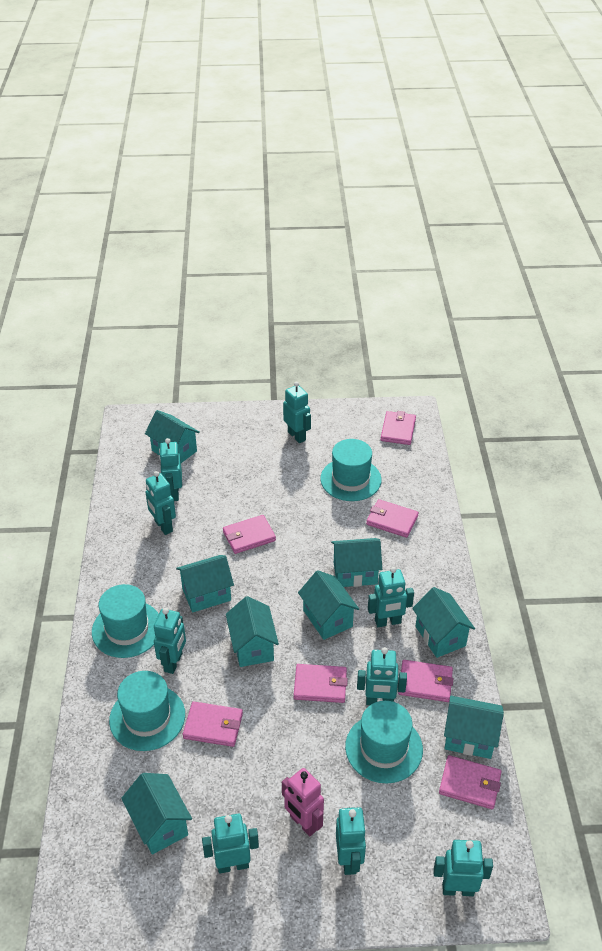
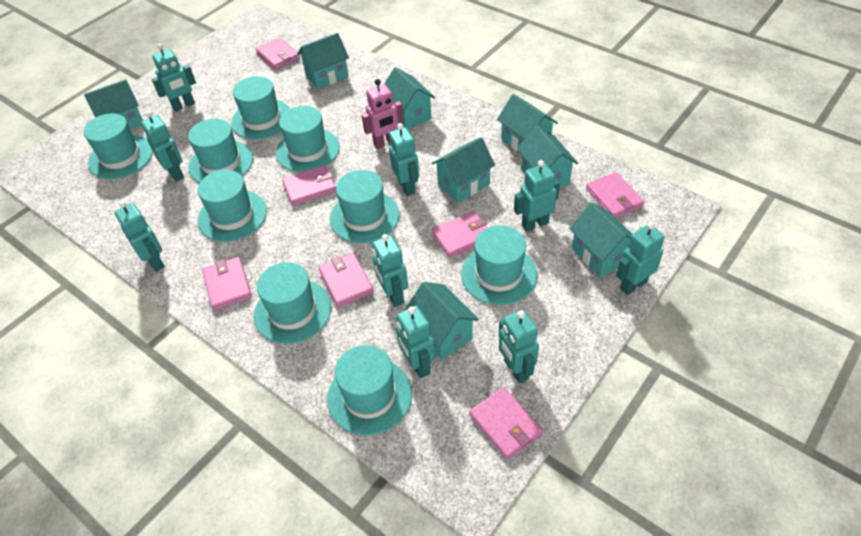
turquoise hat: 4 -> 9

